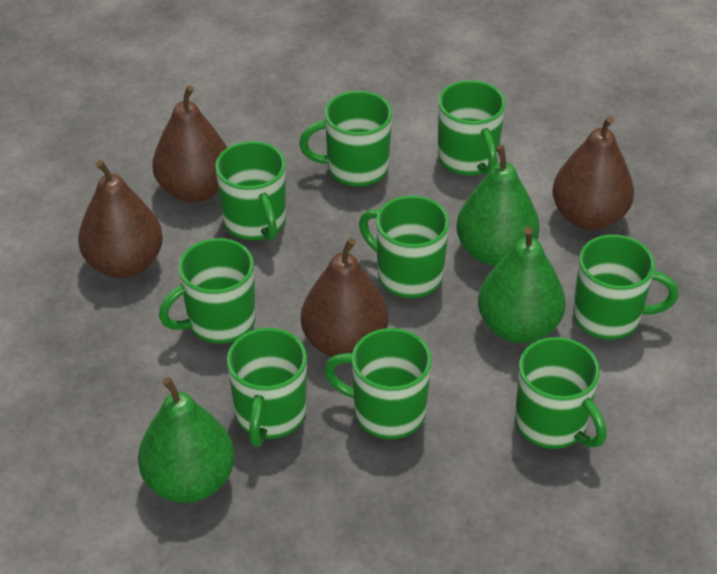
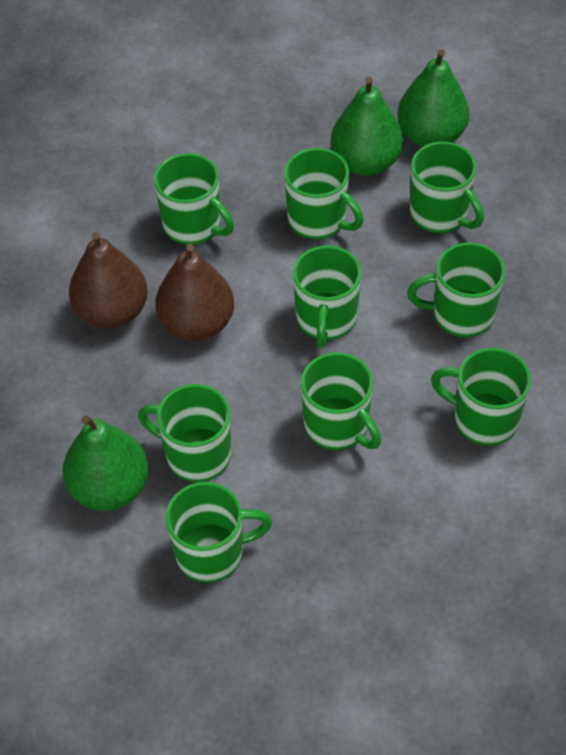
brown pear: 4 -> 2

